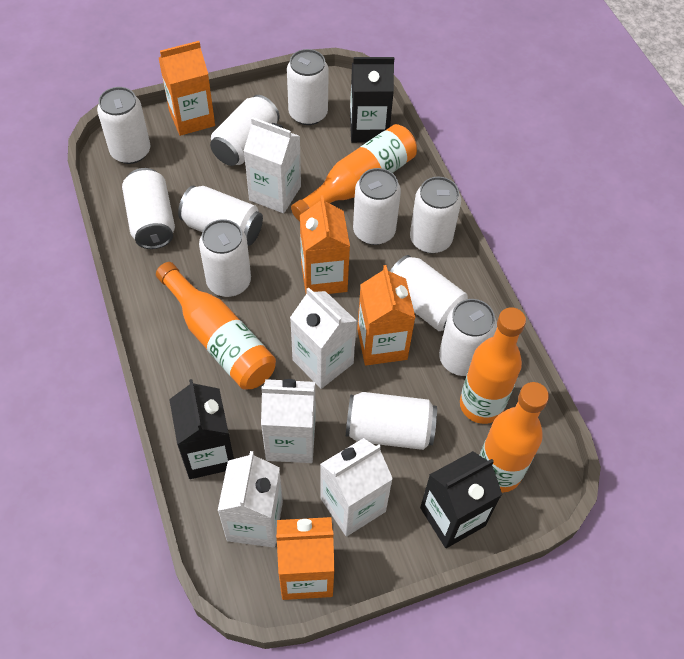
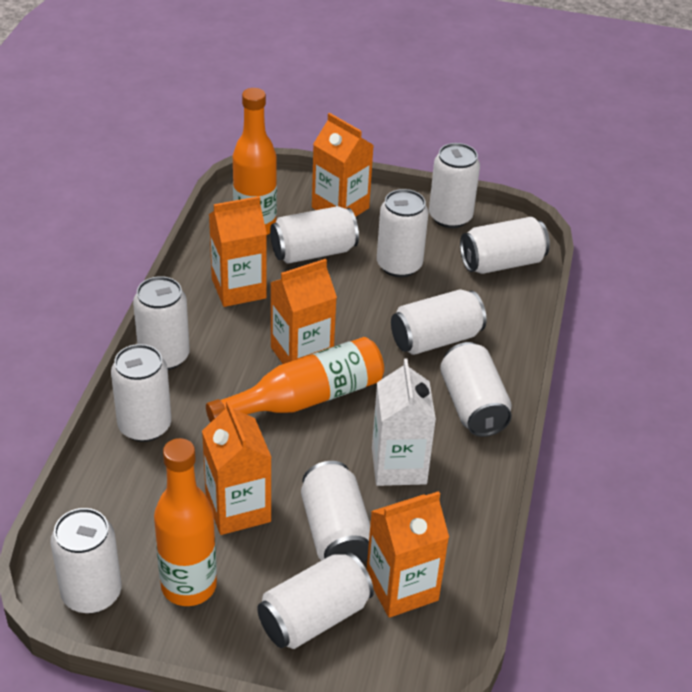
black carton: 3 -> 0
orange bottle: 4 -> 3
orange carton: 4 -> 5
white carton: 5 -> 1

